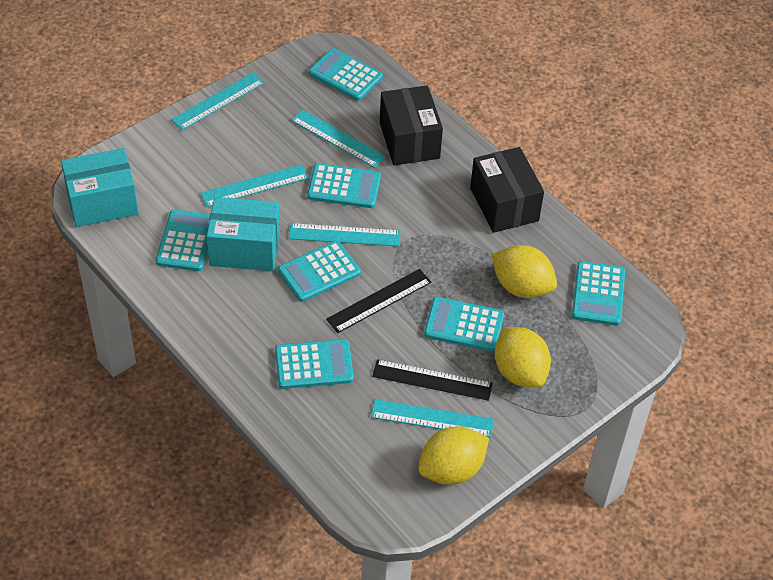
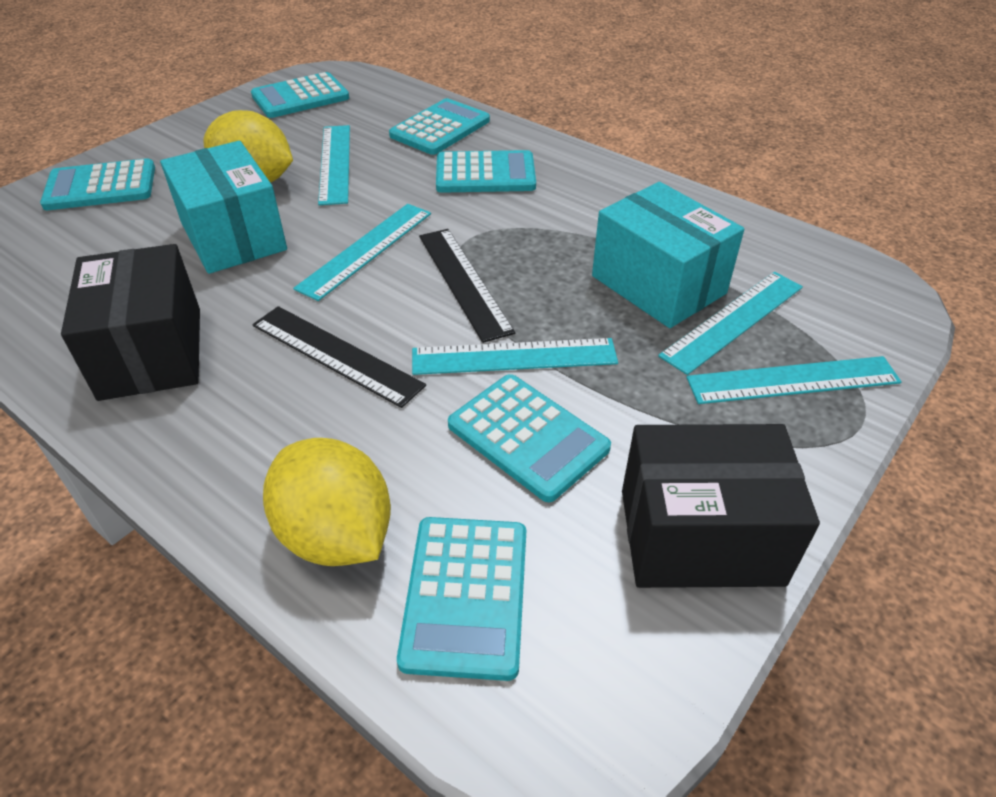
turquoise calculator: 7 -> 6
yellow lemon: 3 -> 2

